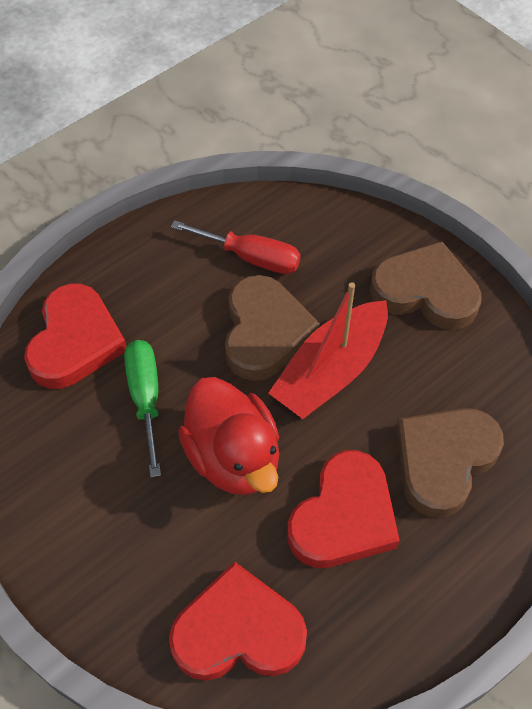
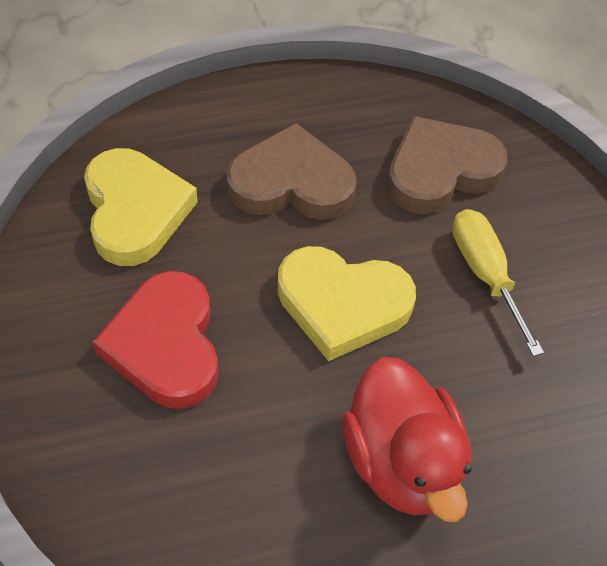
brown heart: 3 -> 2
green screwdriver: 1 -> 0
red boat: 1 -> 0
red heart: 3 -> 1
red screwdriver: 1 -> 0
yellow heart: 0 -> 2
yellow screwdriver: 0 -> 1

